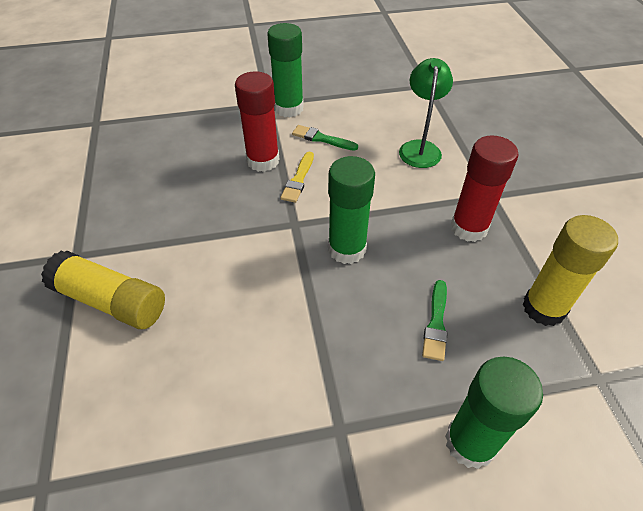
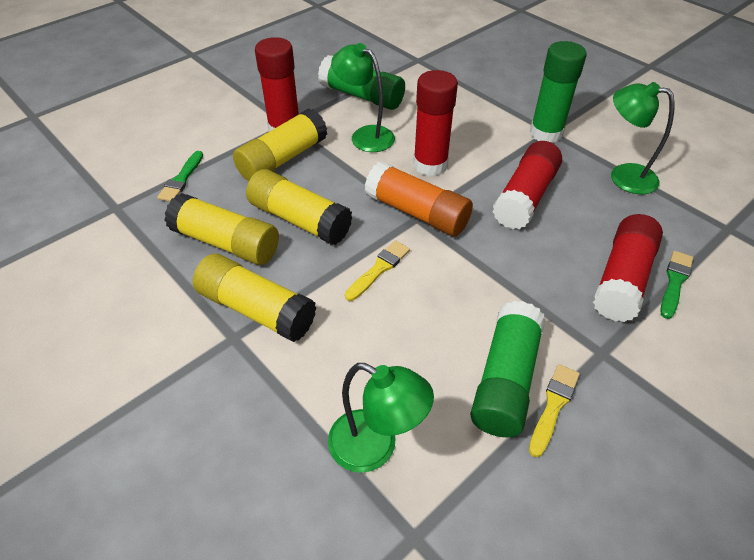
green lamp: 1 -> 3
orange glue stick: 0 -> 1
red glue stick: 2 -> 4
yellow brush: 1 -> 2
yellow glue stick: 2 -> 4

